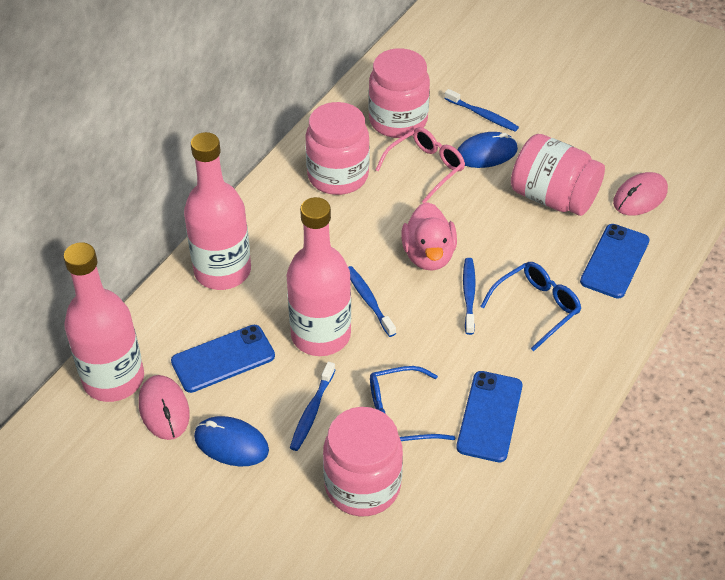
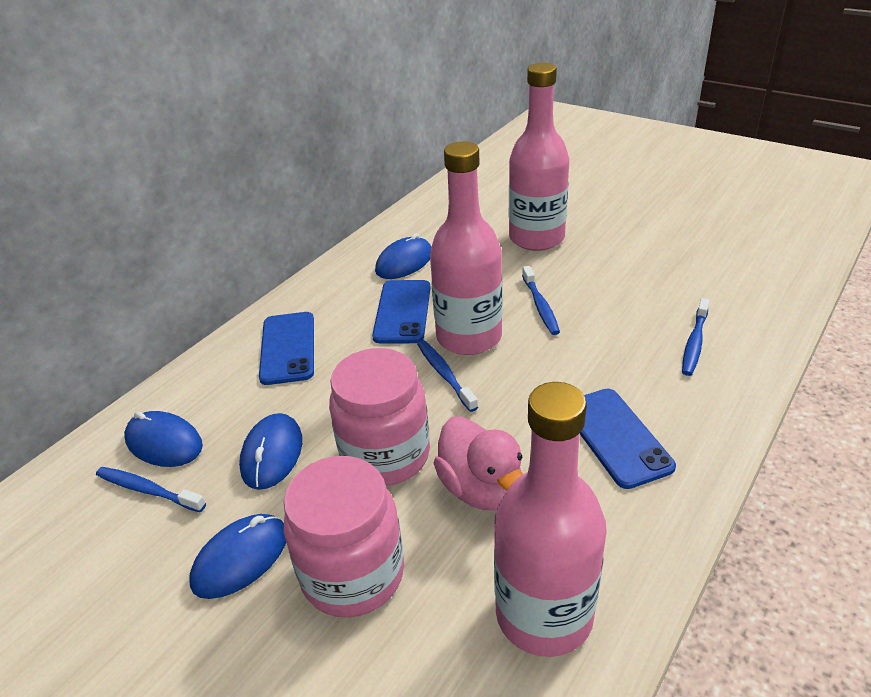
blue glasses: 2 -> 0
blue mouse: 2 -> 4
pink glasses: 1 -> 0
pink jar: 4 -> 2
pink mouse: 2 -> 0

